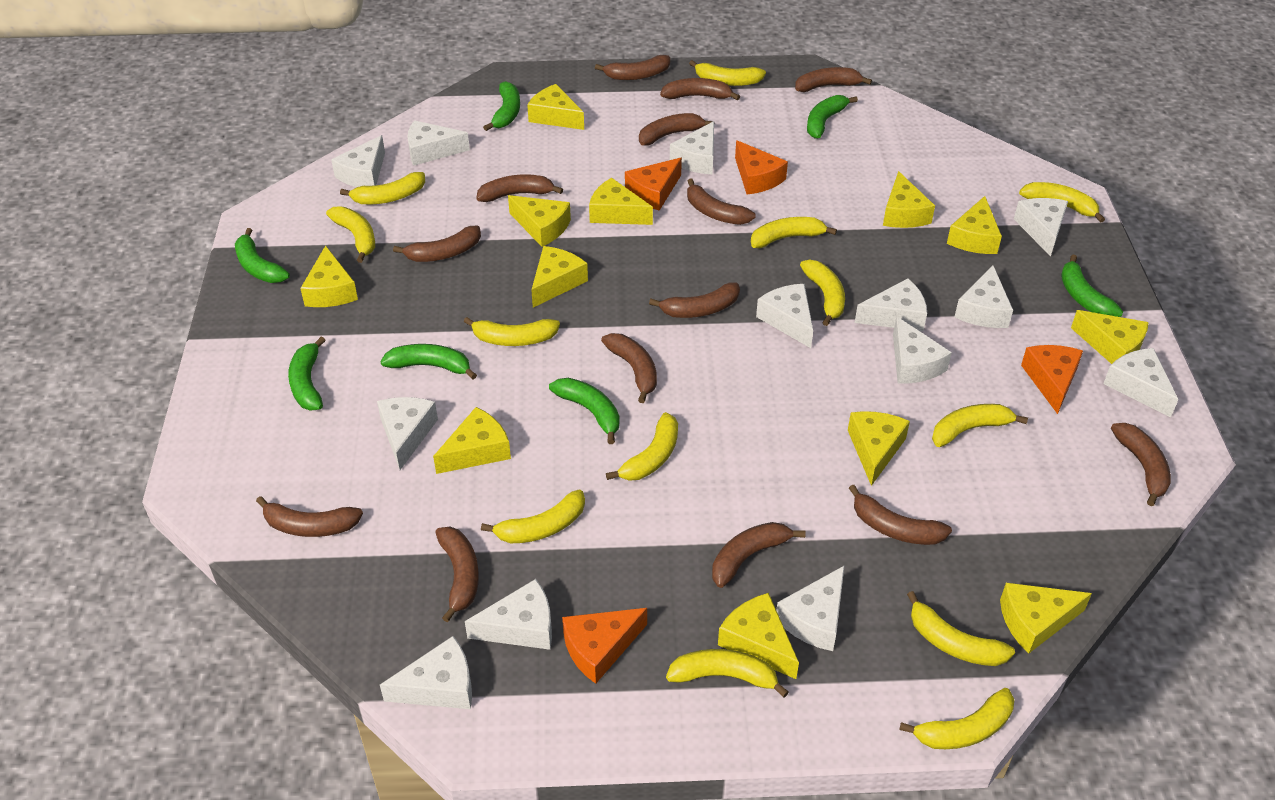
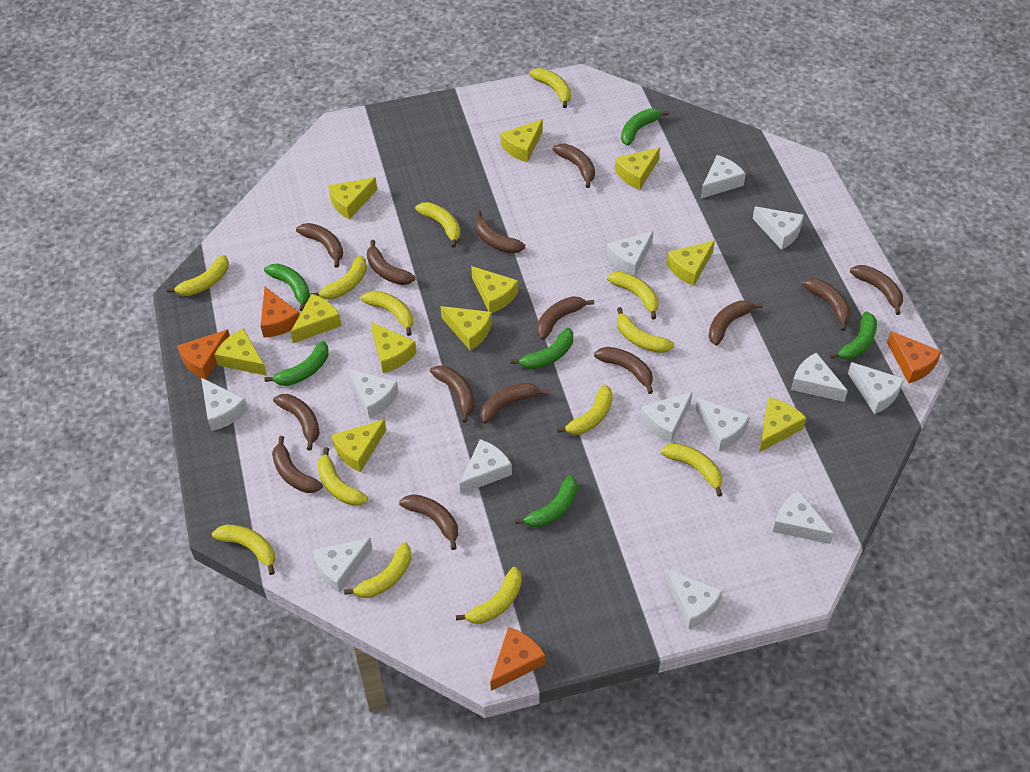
green banana: 7 -> 6
yellow cheese: 12 -> 11

